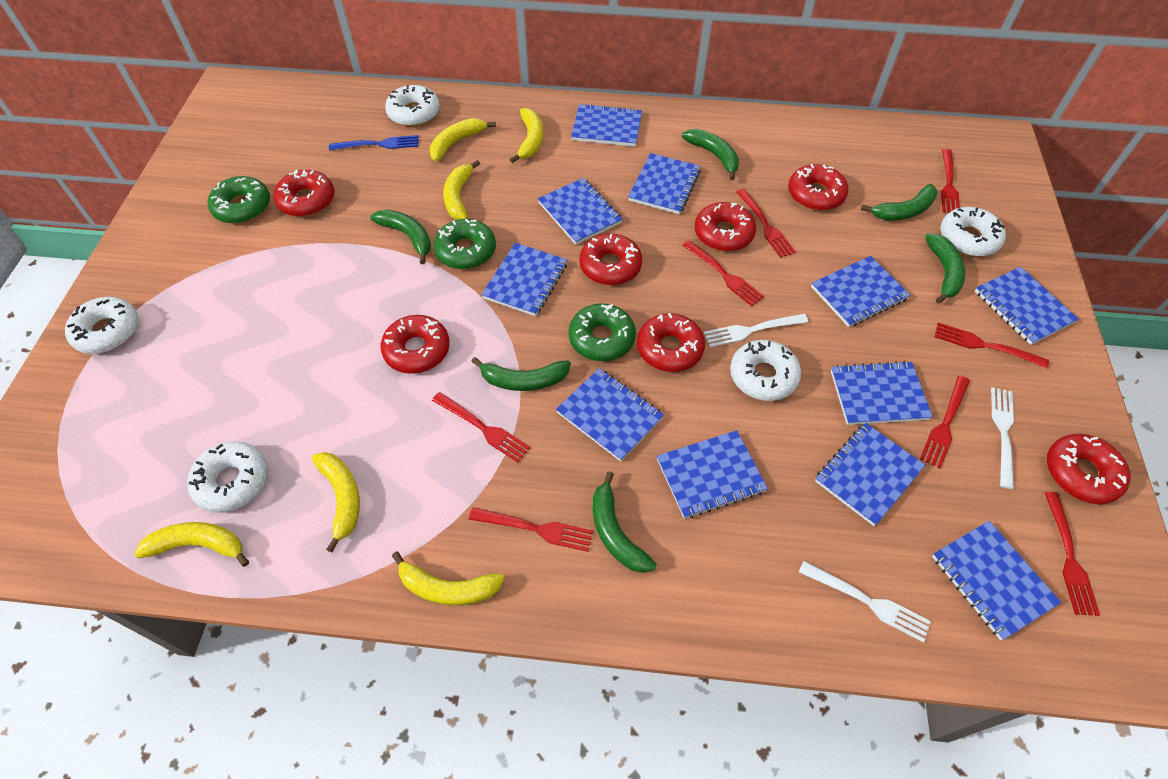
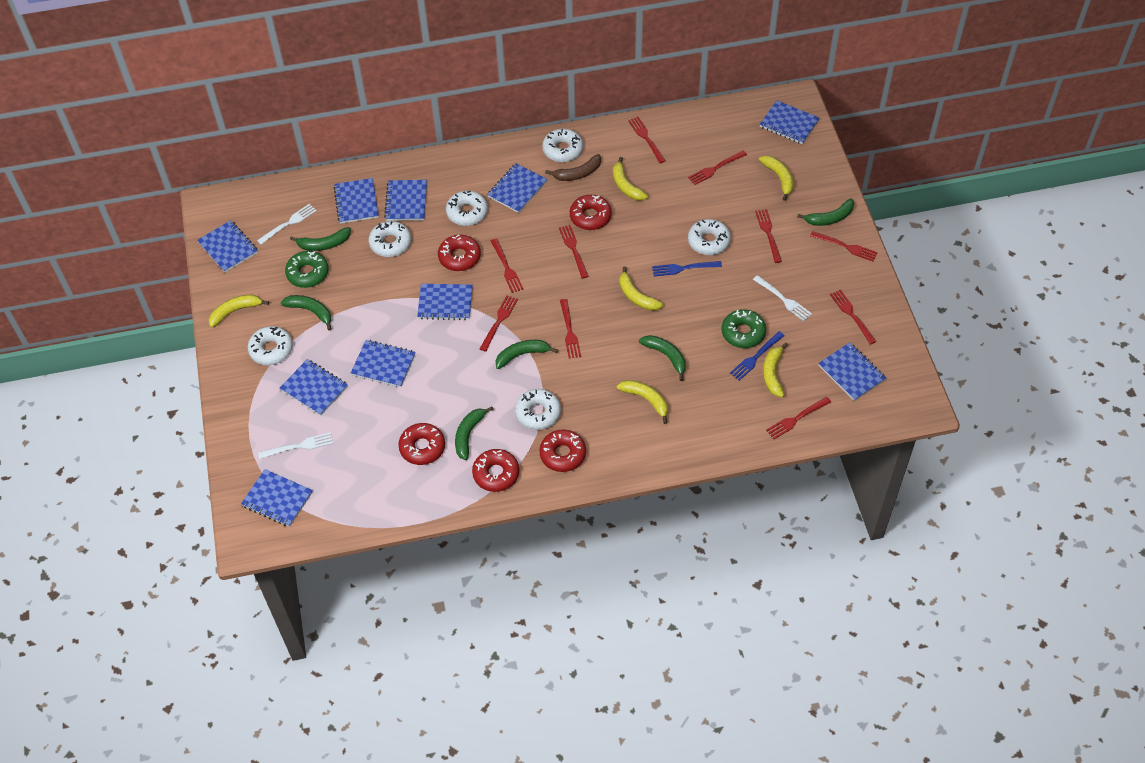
blue fork: 1 -> 2
blue notebook: 11 -> 10
brown banana: 0 -> 1
green donut: 3 -> 2
red donut: 7 -> 5
red fork: 8 -> 10
white donut: 5 -> 6

